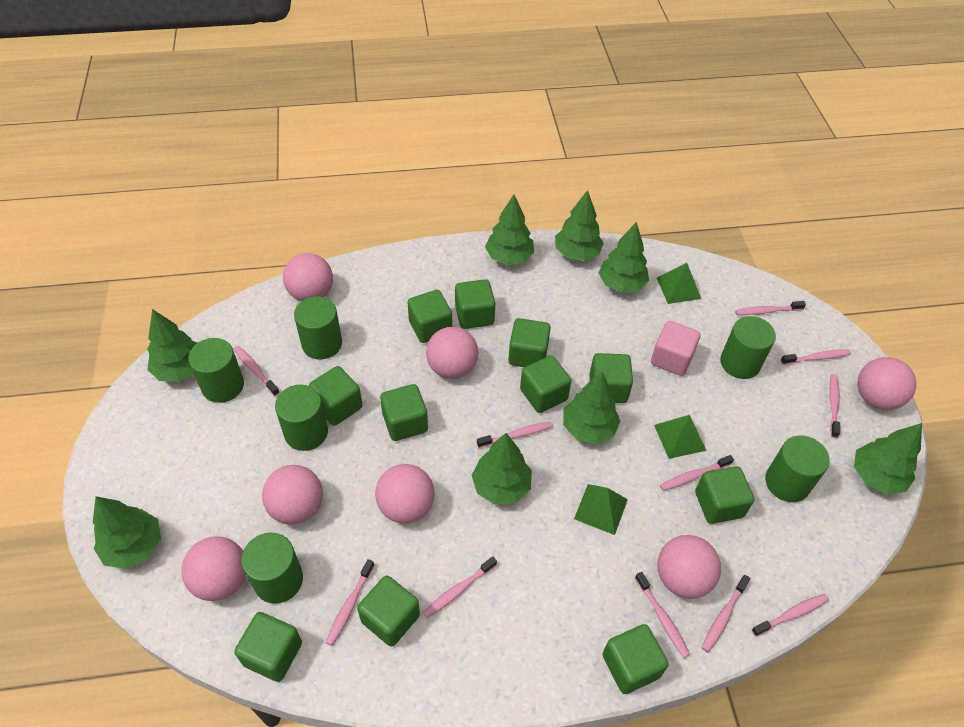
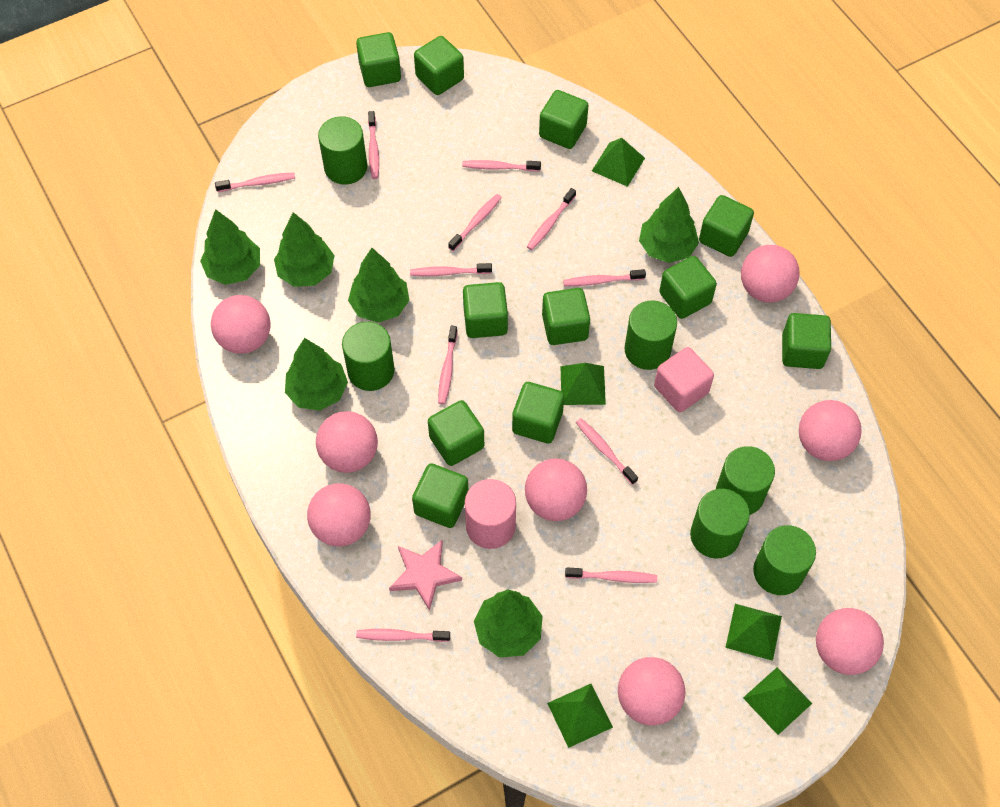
green pyramid: 3 -> 5
green tree: 8 -> 6
pink ball: 7 -> 8
pink cylinder: 0 -> 1
pink star: 0 -> 1

